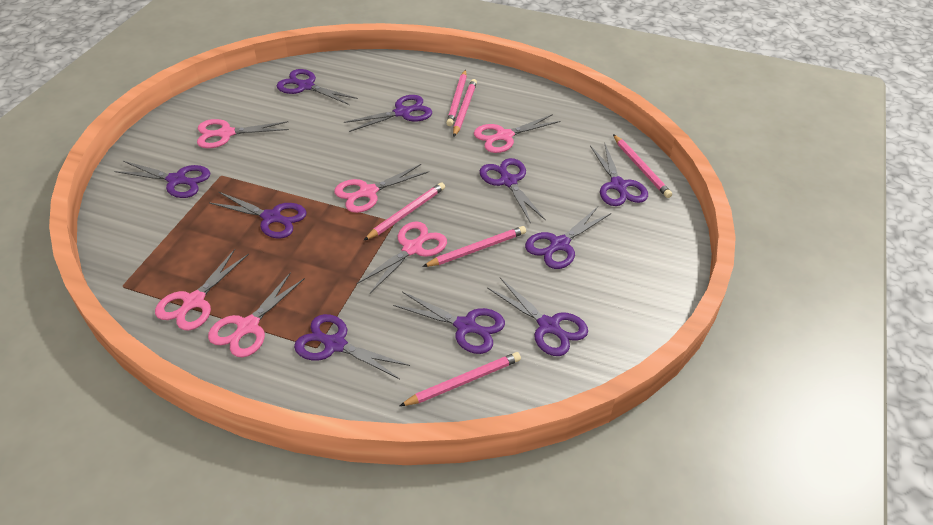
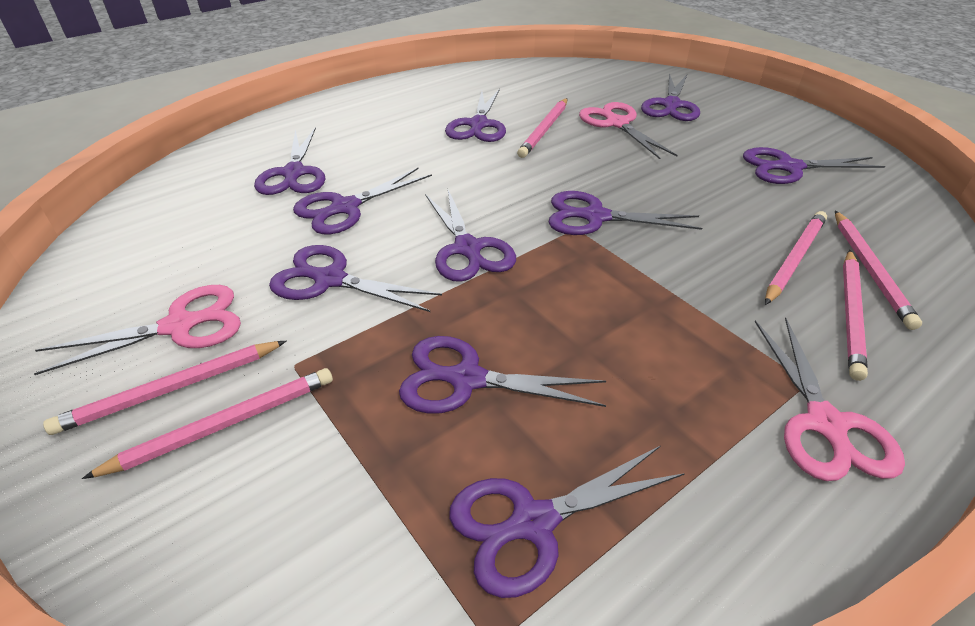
pink scissors: 6 -> 3

